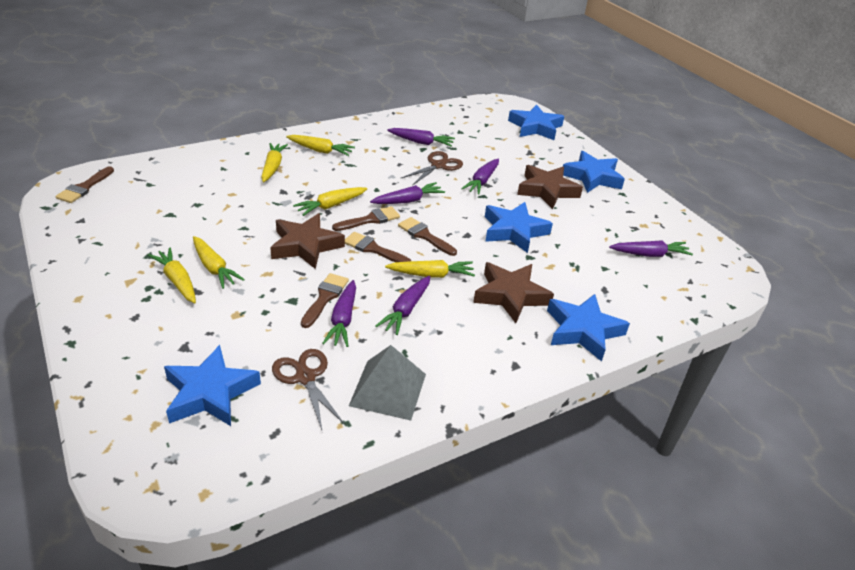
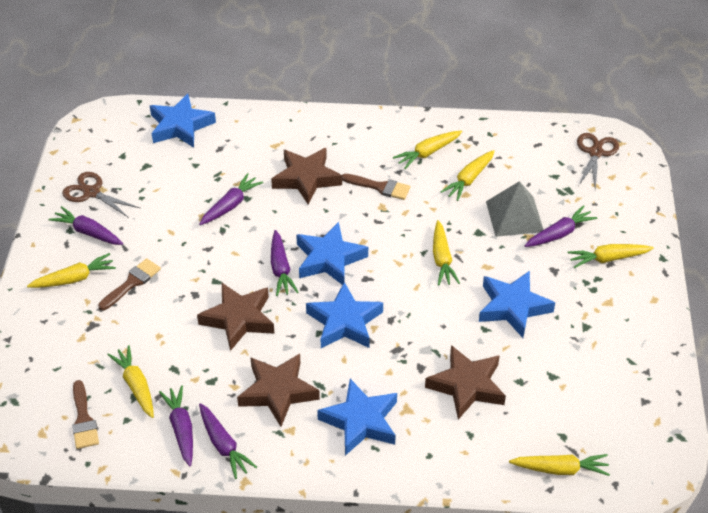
brown brush: 5 -> 3
brown star: 3 -> 4
yellow carrot: 6 -> 7

